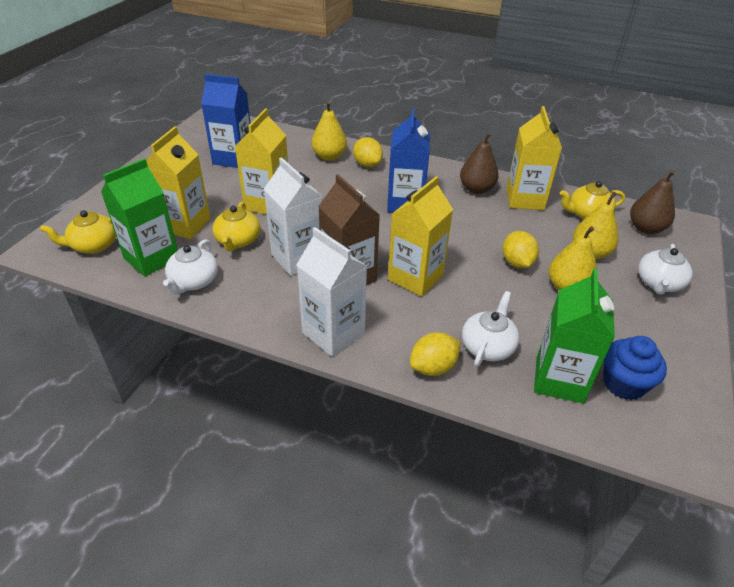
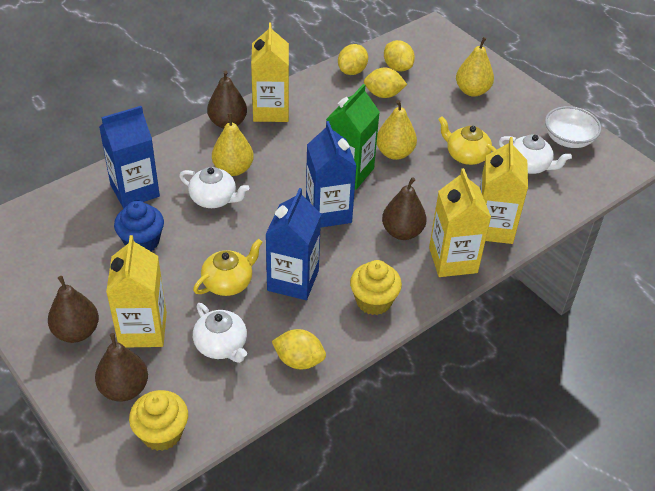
blue carton: 2 -> 3
brown carton: 1 -> 0
brown pear: 2 -> 4
green carton: 2 -> 1
white bowl: 0 -> 1
white carton: 2 -> 0
yellow cupcake: 0 -> 2
yellow lemon: 3 -> 4
yellow teapot: 3 -> 2

